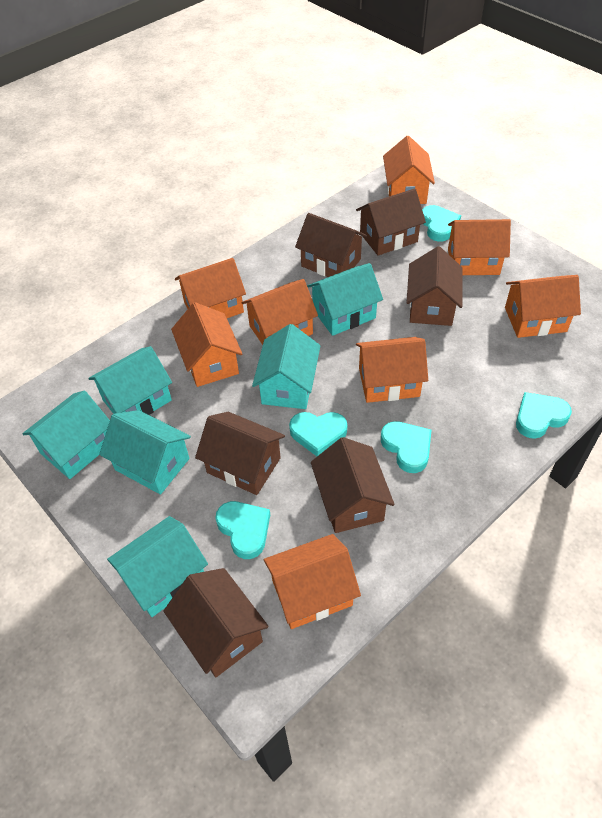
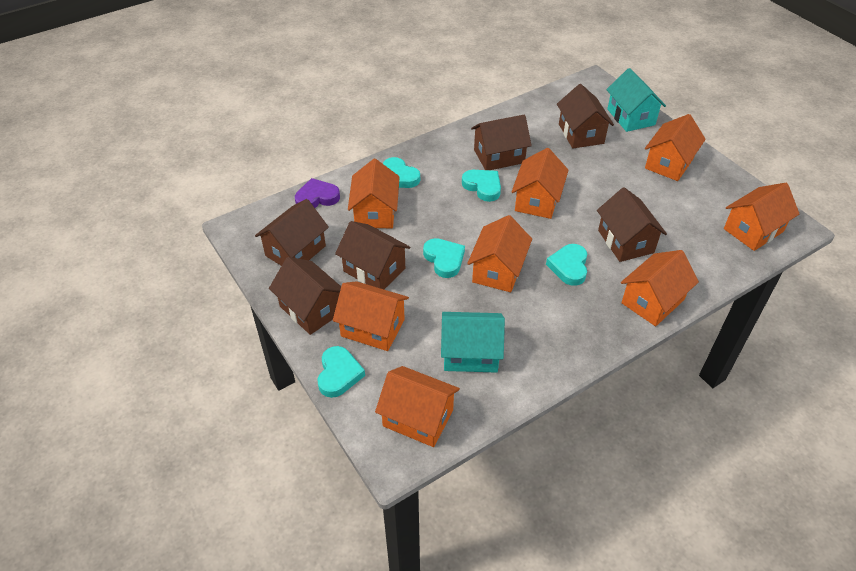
purple heart: 0 -> 1
turquoise house: 6 -> 2

